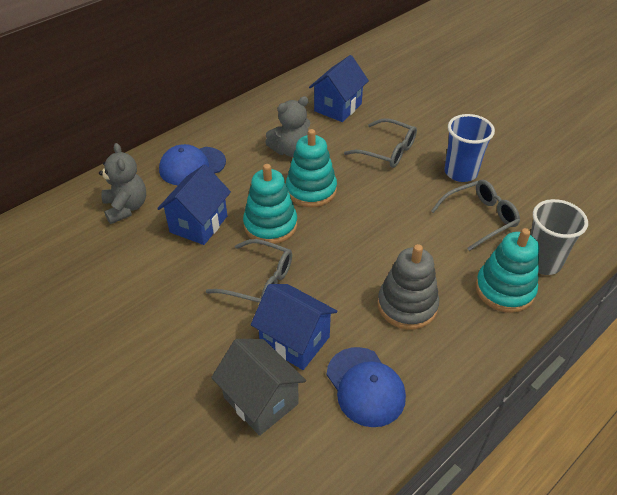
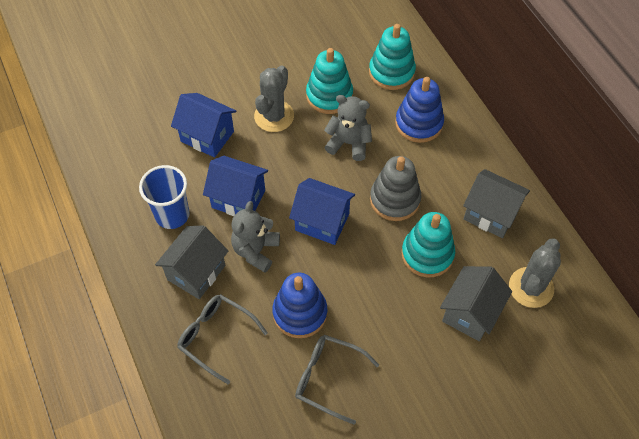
blue cap: 2 -> 0
blue stacking toy: 0 -> 2
grey cactus: 0 -> 2
grey cup: 1 -> 0
grey glasses: 3 -> 2
grey house: 1 -> 3

